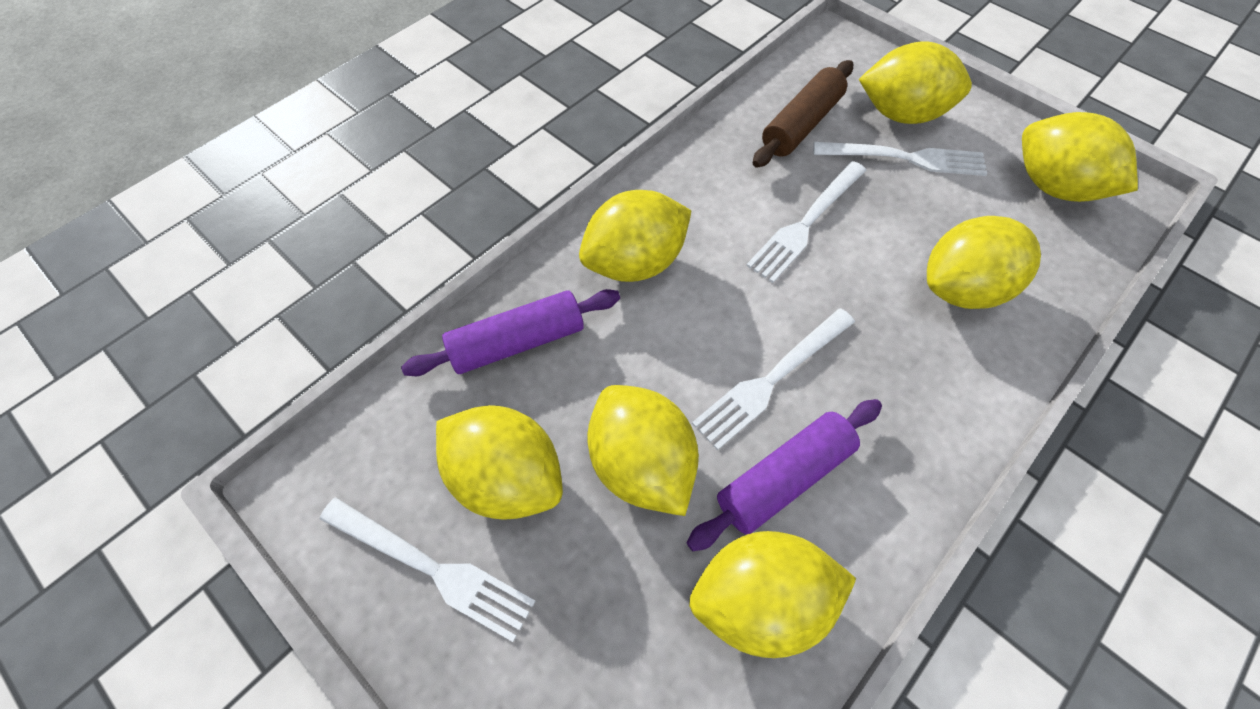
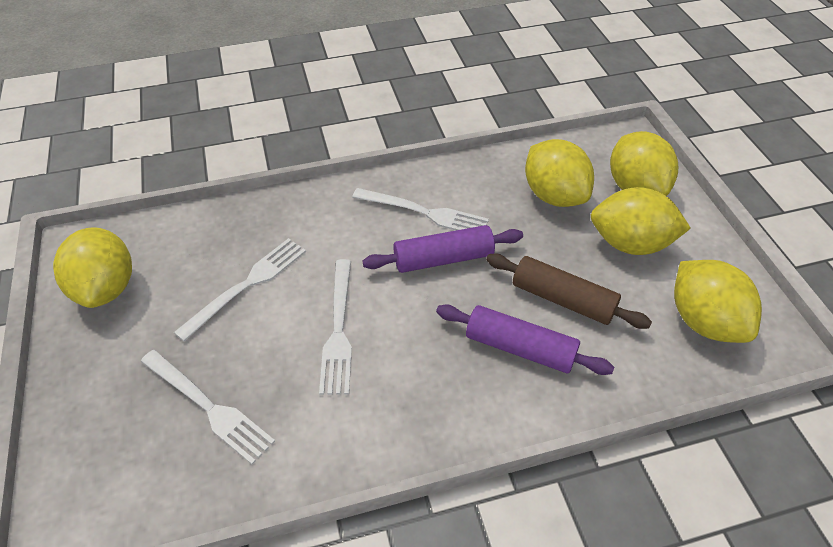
yellow lemon: 7 -> 5

